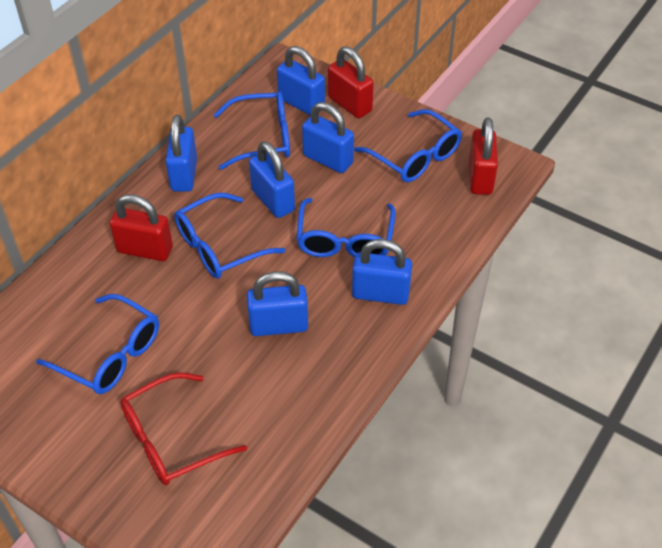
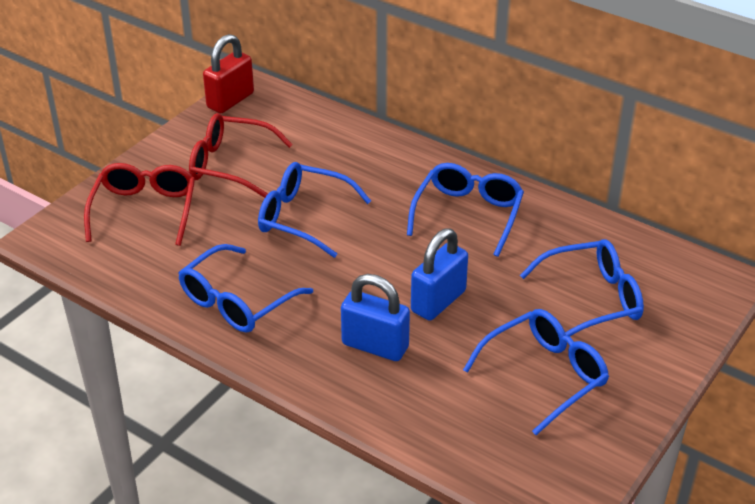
blue padlock: 6 -> 2
red glasses: 1 -> 2
red padlock: 3 -> 1

